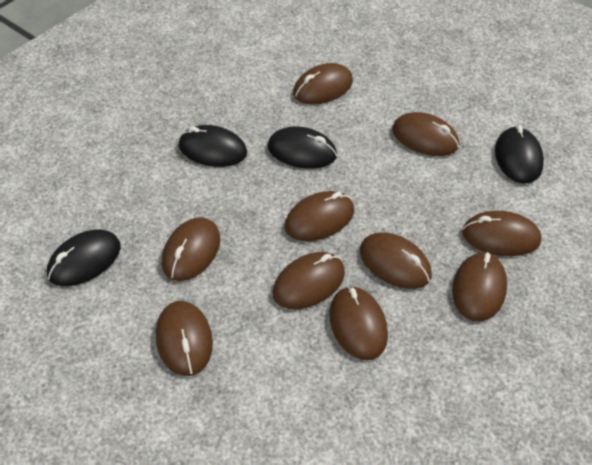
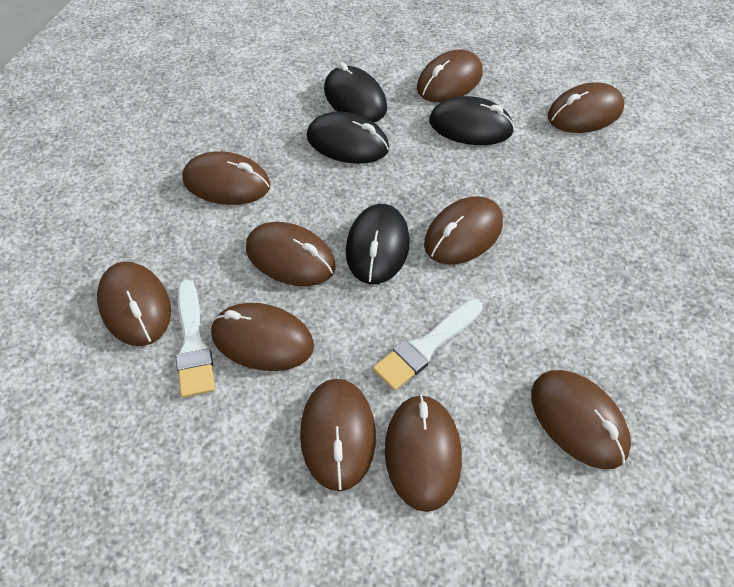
white brush: 0 -> 2

